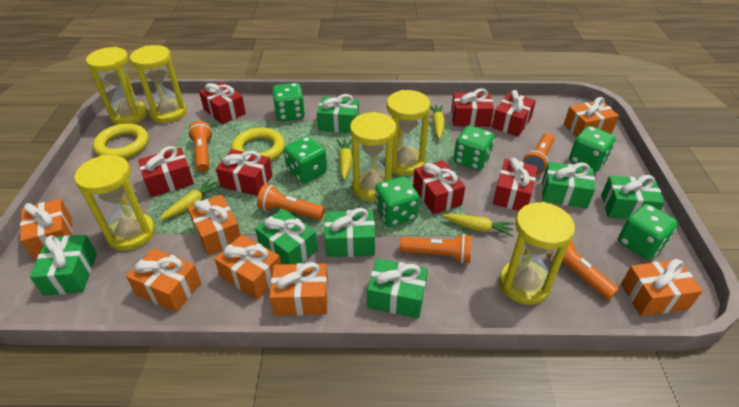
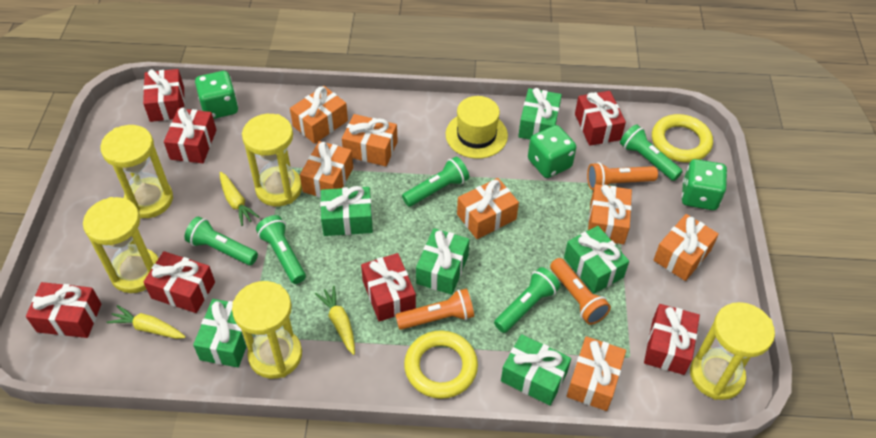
green dice: 6 -> 3
green flashlight: 0 -> 5
green gift: 7 -> 6
orange flashlight: 5 -> 3
yellow carrot: 4 -> 3
yellow hat: 0 -> 1
yellow hourglass: 6 -> 5

